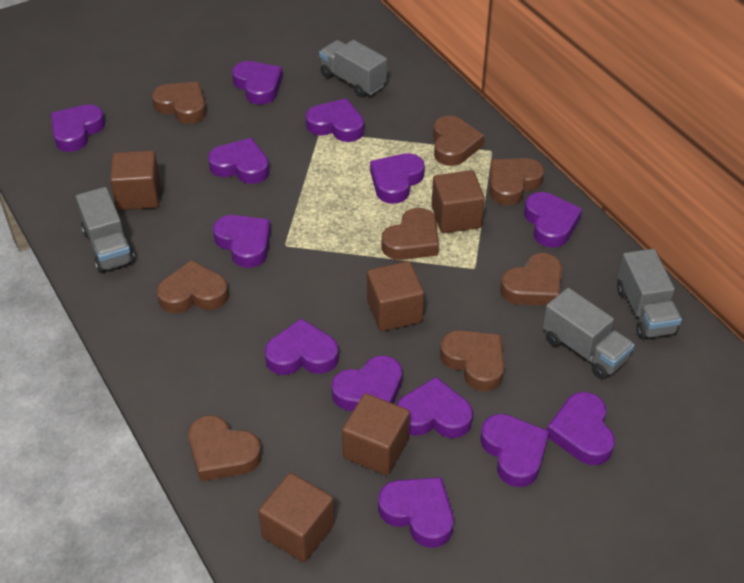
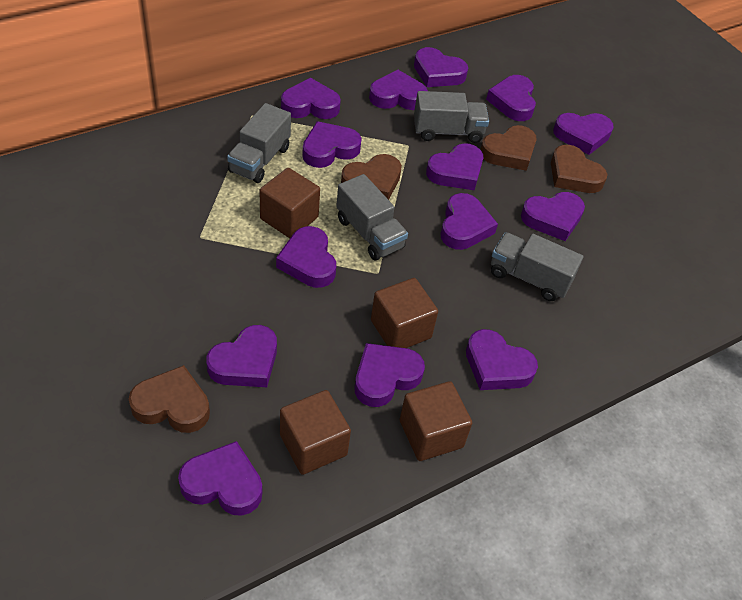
brown cube: 5 -> 4
brown heart: 8 -> 4
purple heart: 13 -> 14

